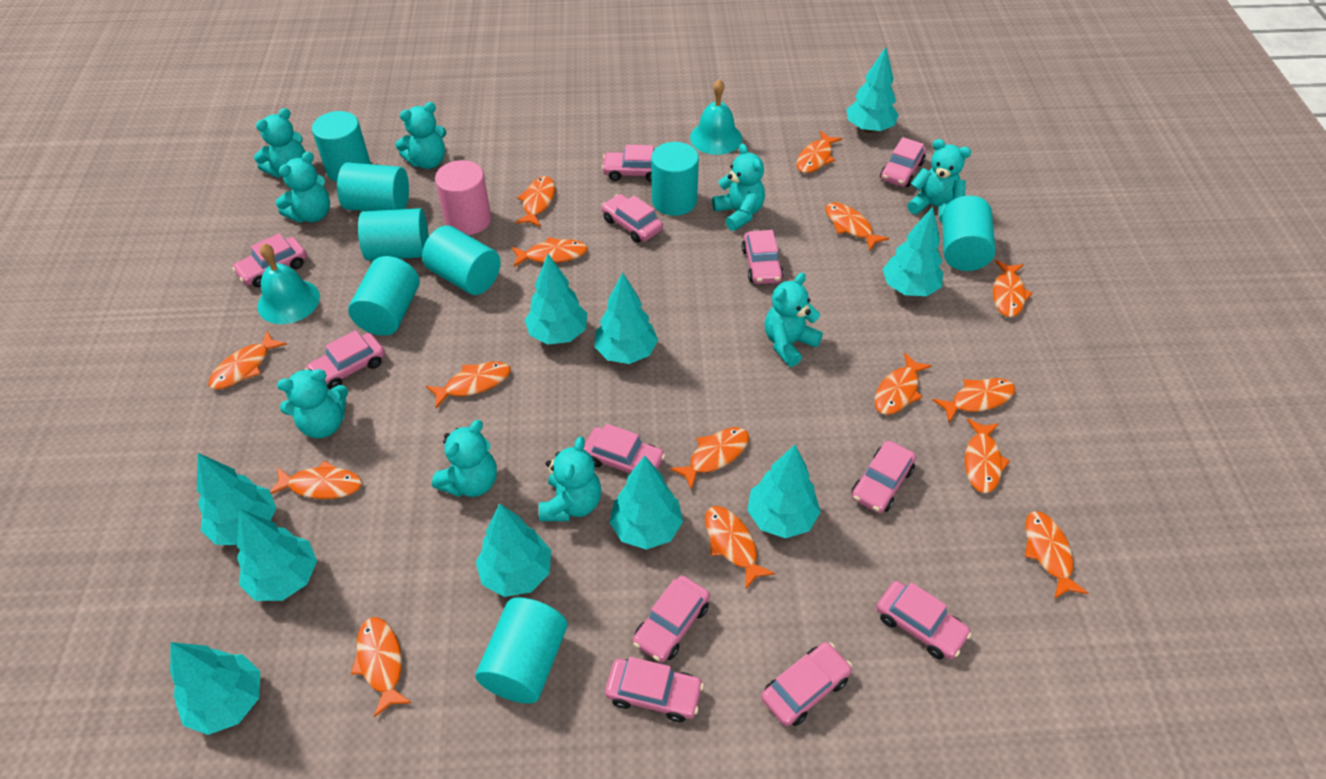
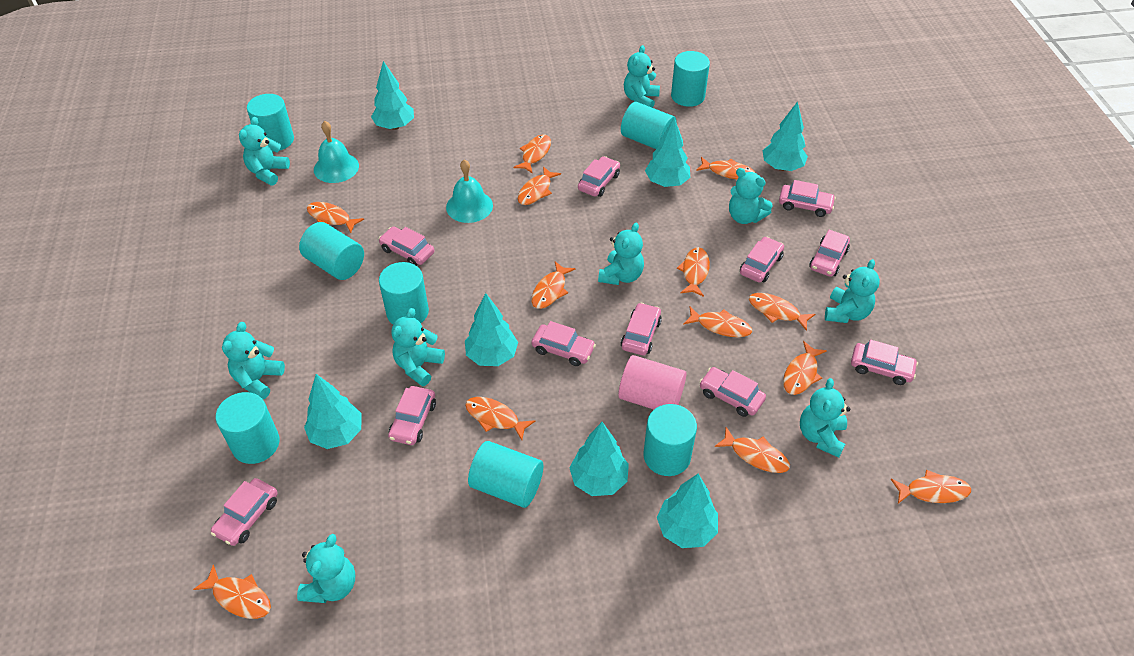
orange fish: 15 -> 13
pink car: 12 -> 11
turquoise tree: 10 -> 7

